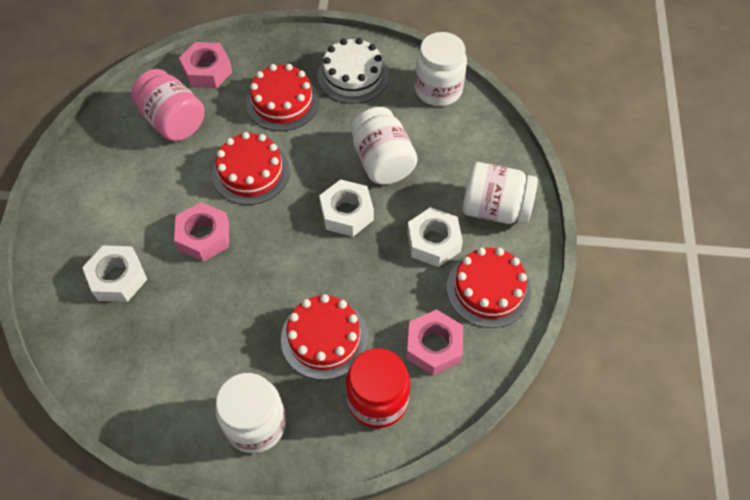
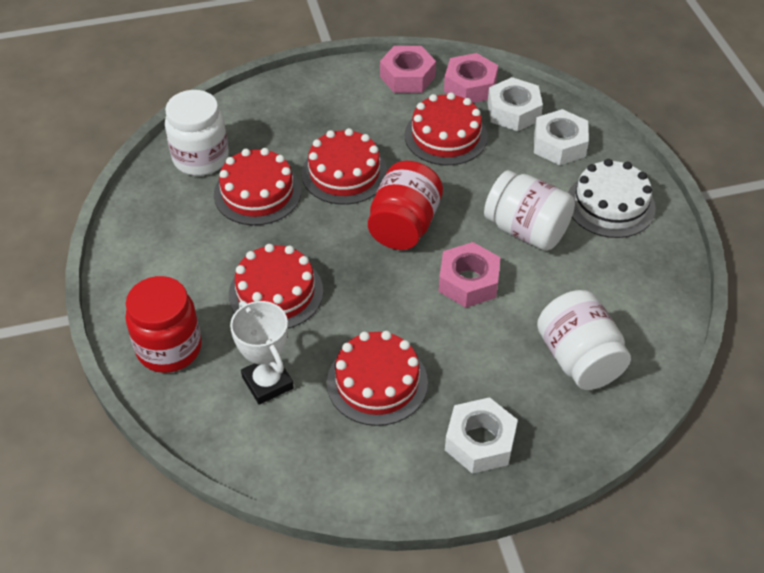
pink jar: 1 -> 0
red cake: 4 -> 5
red jar: 1 -> 2
white jar: 4 -> 3
white trophy: 0 -> 1

